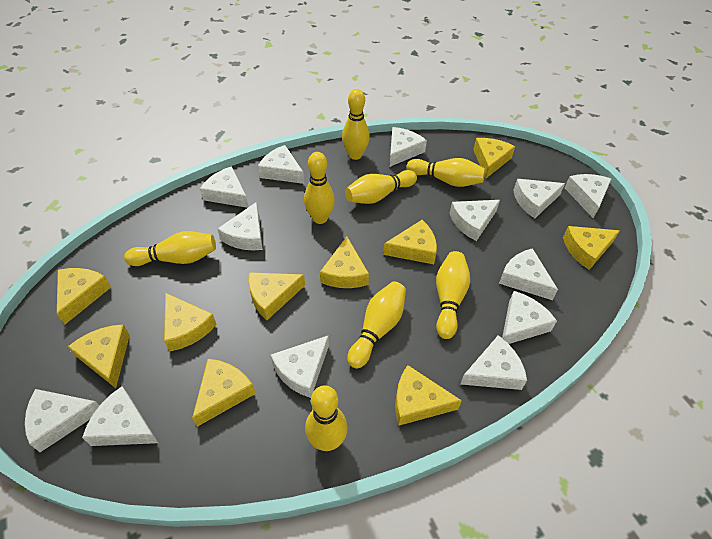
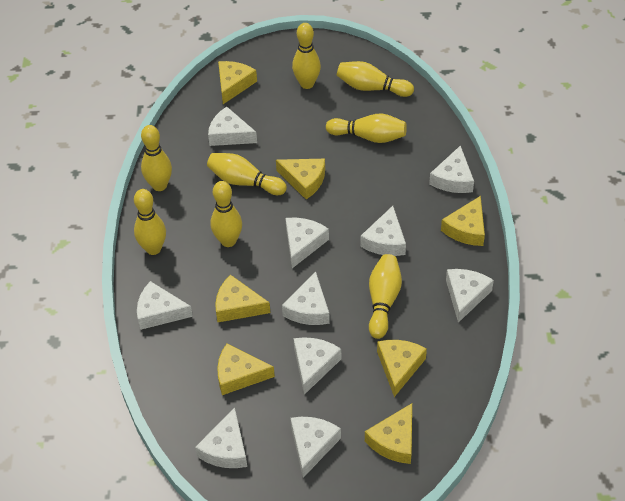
white cheese: 13 -> 10
yellow cheese: 10 -> 7

